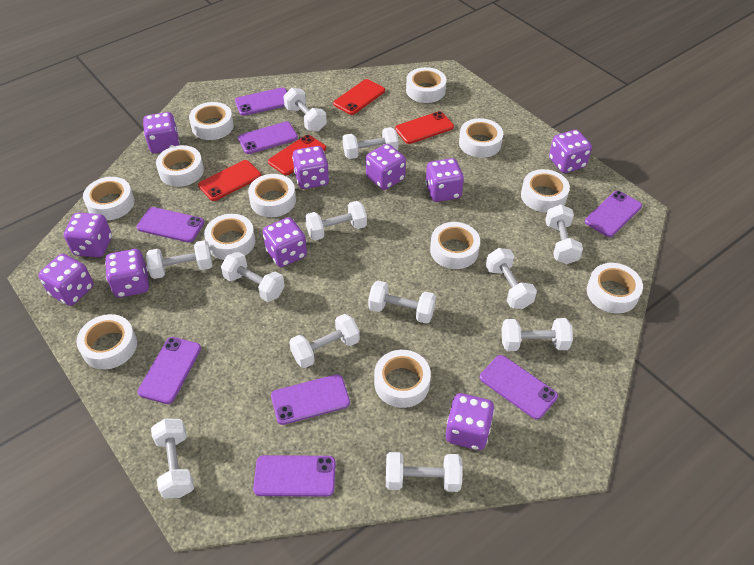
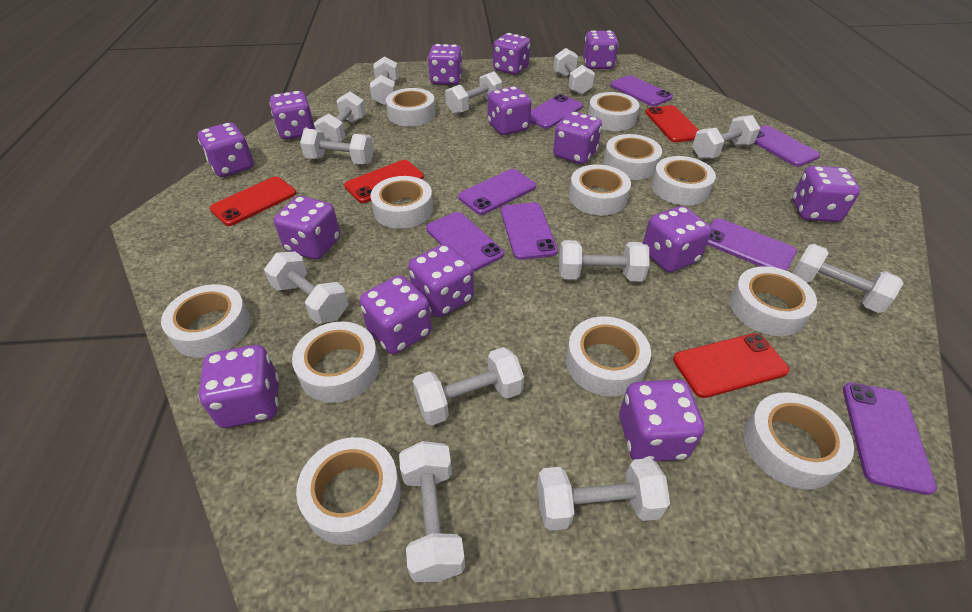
purple dice: 10 -> 14

